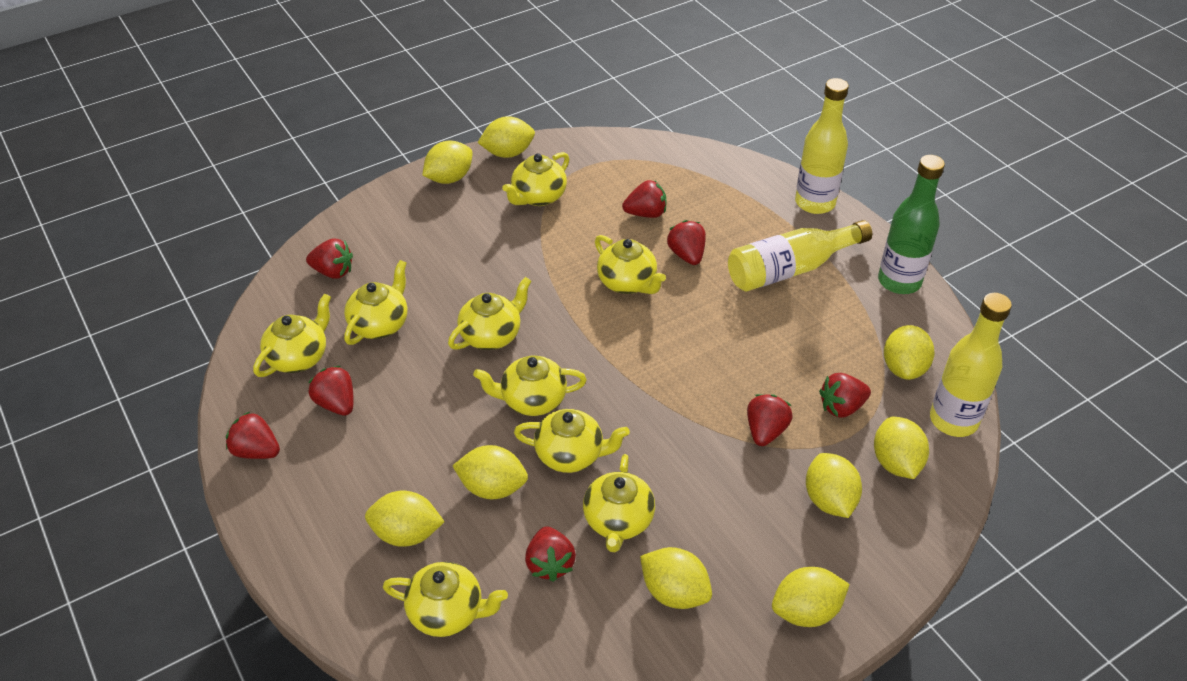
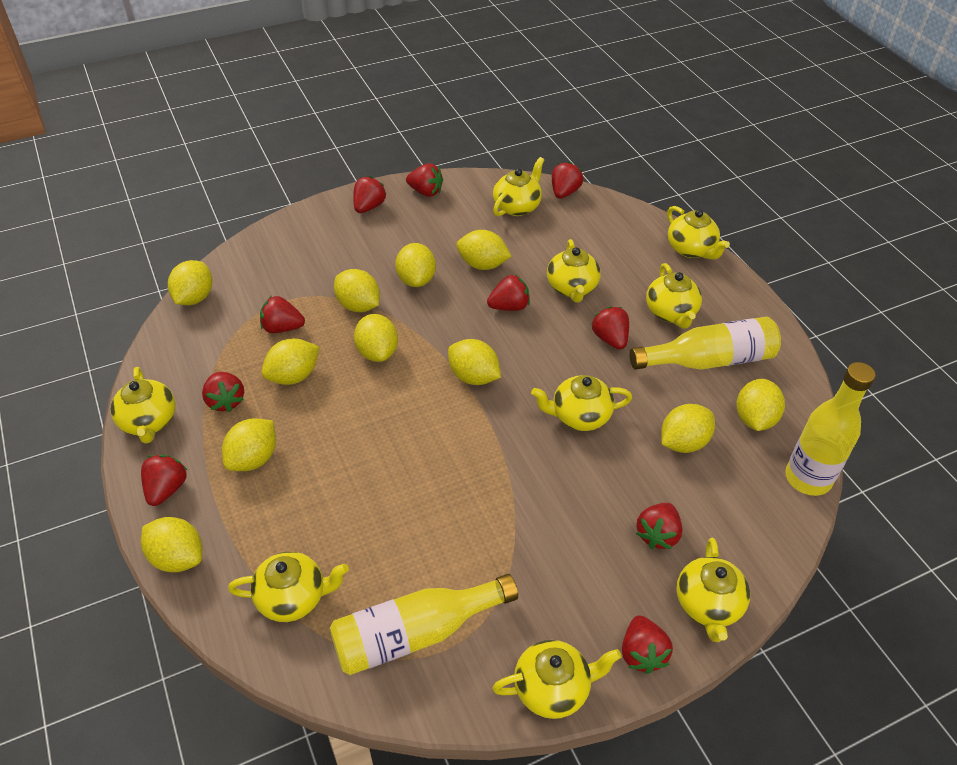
green bottle: 1 -> 0
red strawberry: 8 -> 10
yellow lemon: 9 -> 11

